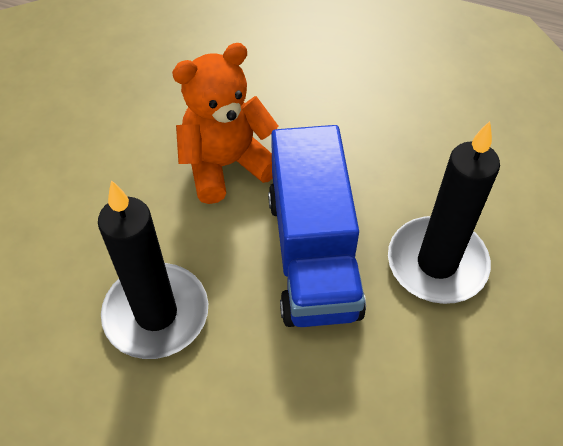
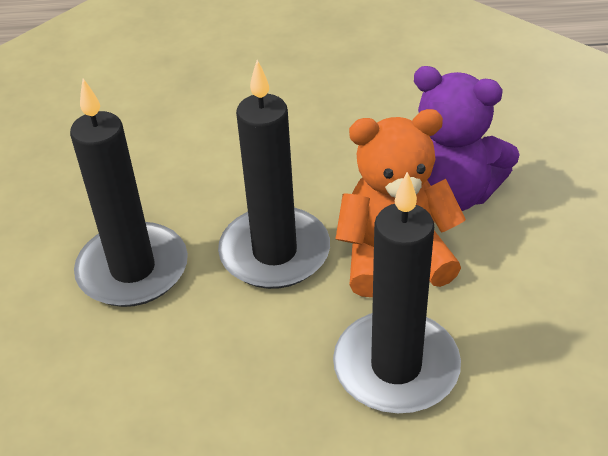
black candle: 2 -> 3
blue truck: 1 -> 0
purple teddy bear: 0 -> 1

